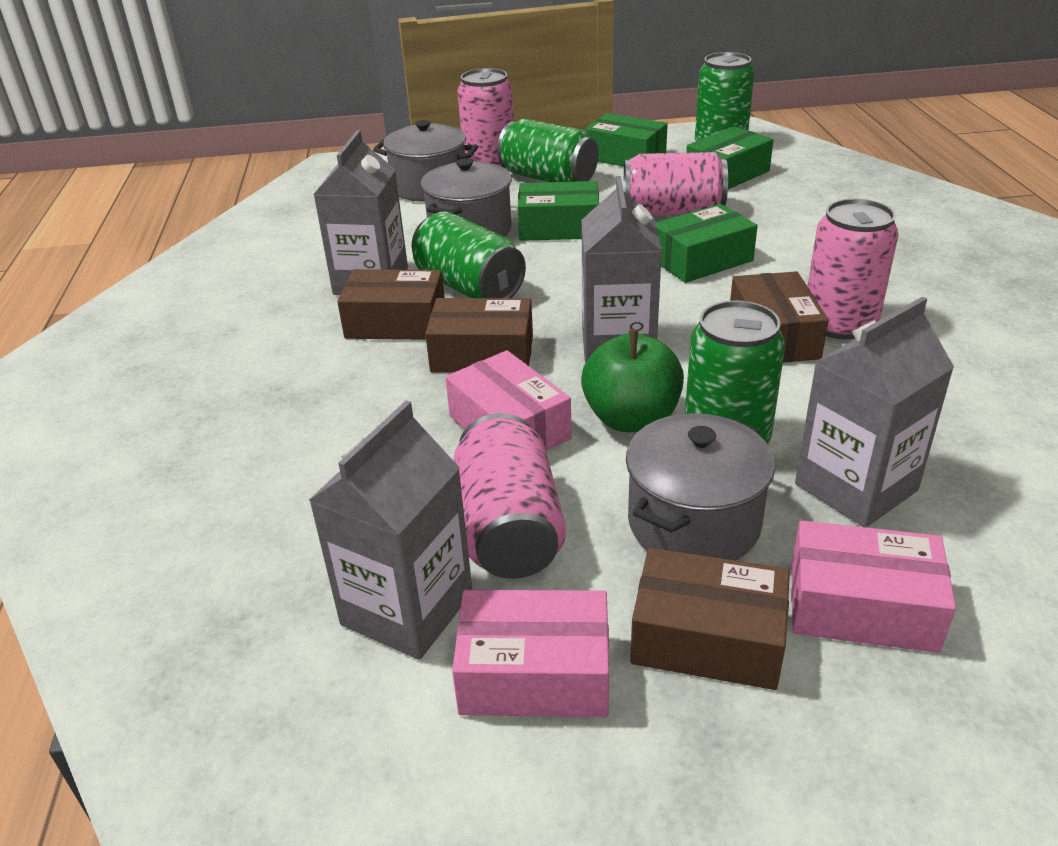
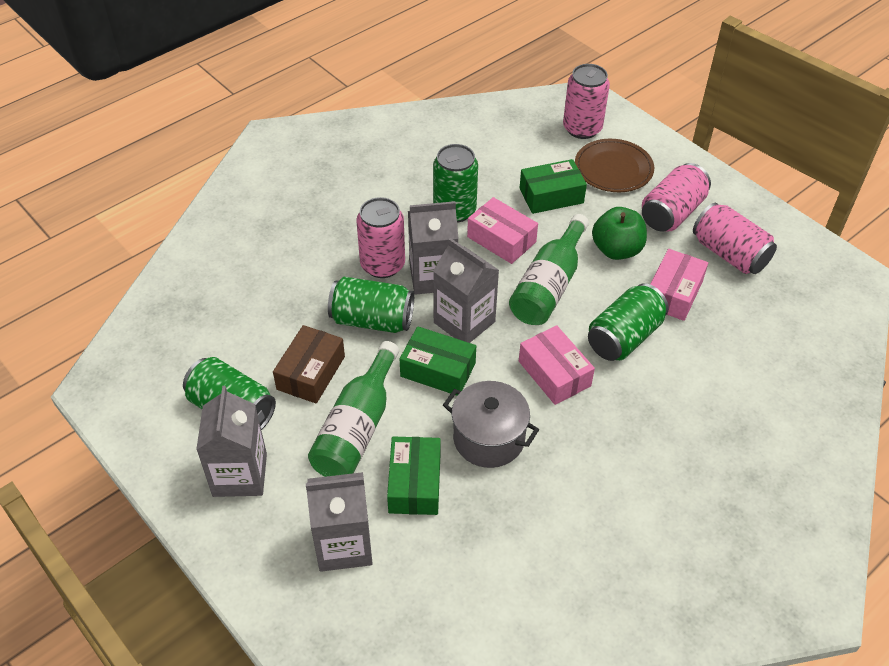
brown box: 4 -> 1
brown plate: 0 -> 1
green bottle: 0 -> 2
green box: 4 -> 3
grey pot: 3 -> 1

